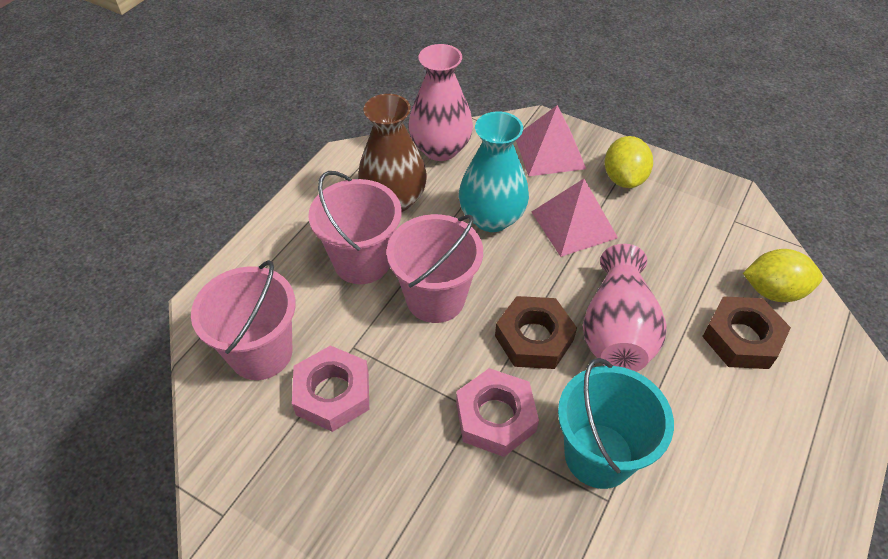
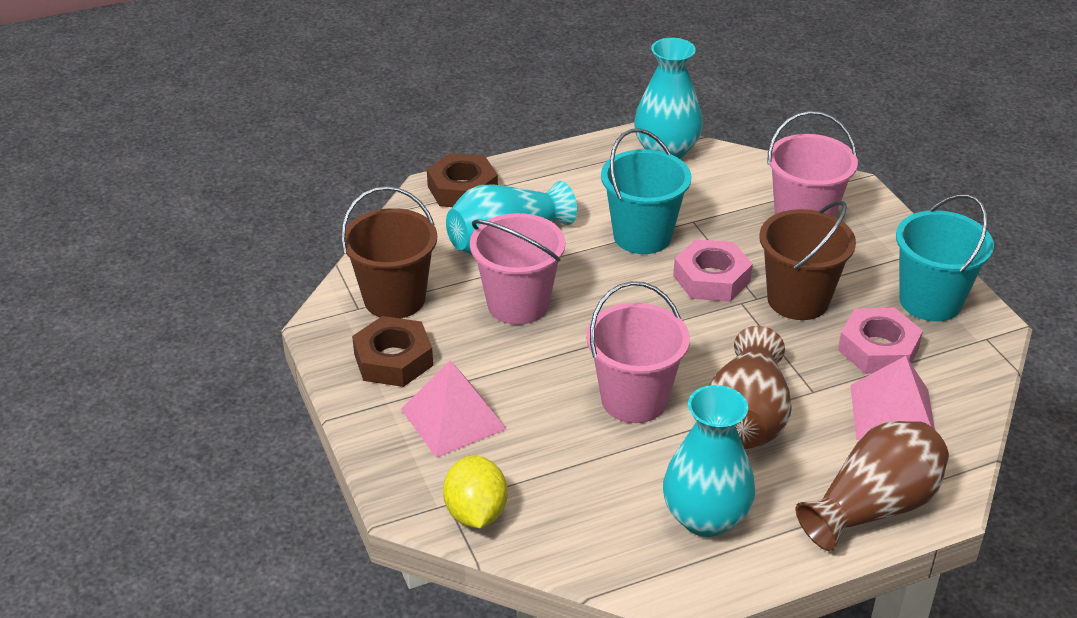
brown bucket: 0 -> 2
brown vase: 1 -> 2
pink vase: 2 -> 0
turquoise bucket: 1 -> 2
turquoise vase: 1 -> 3
yellow lemon: 2 -> 1

